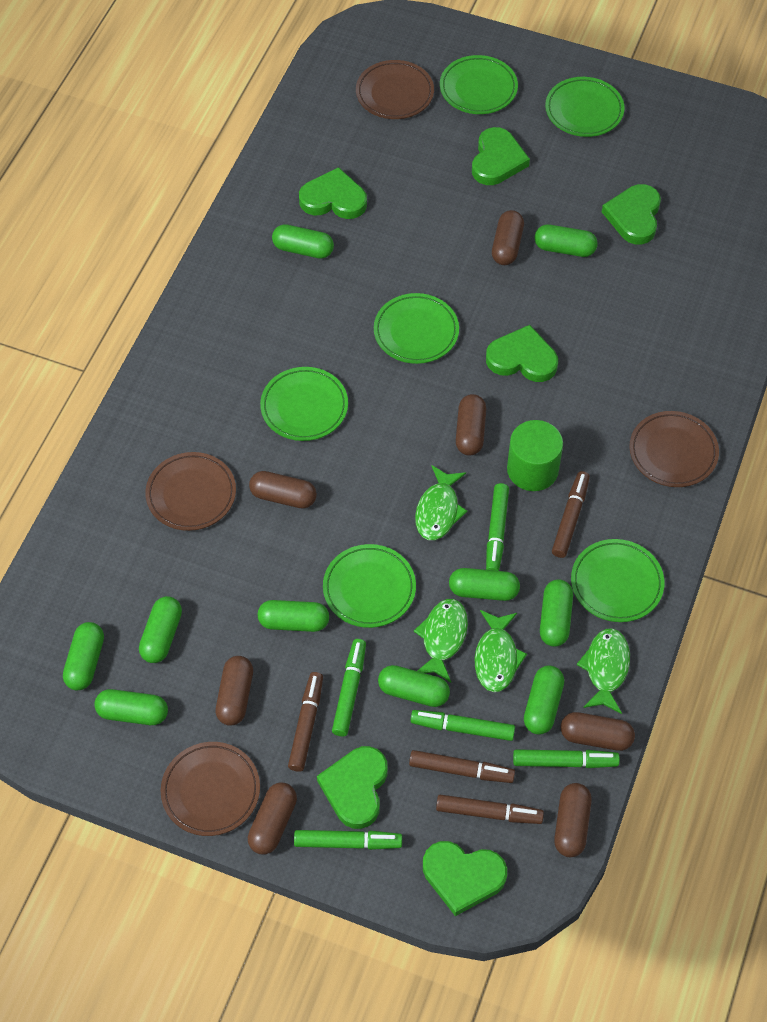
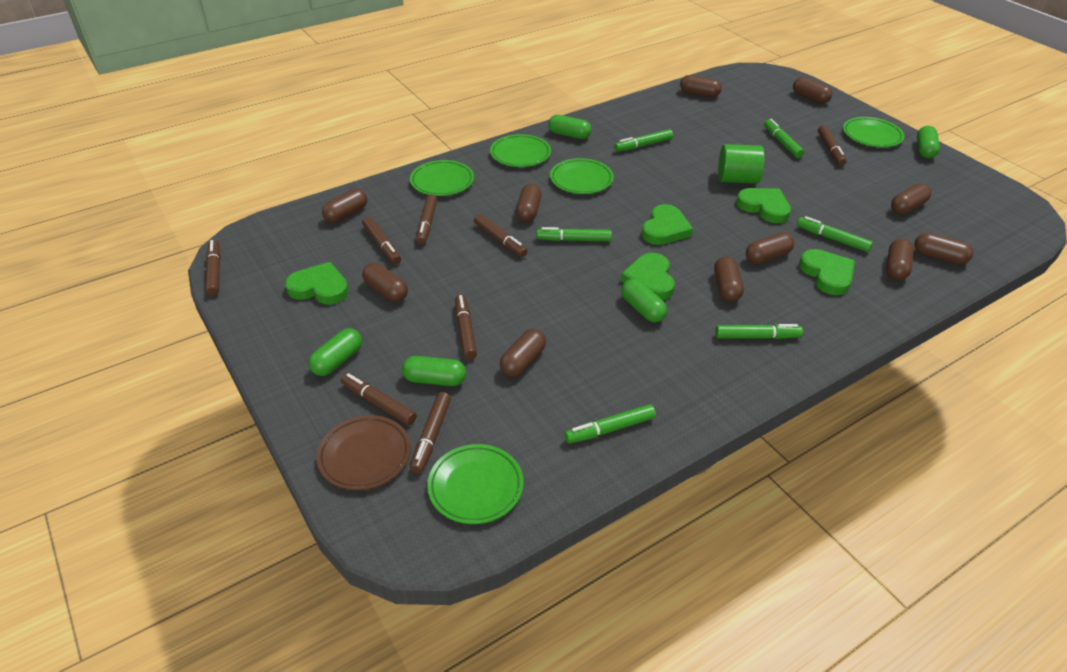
brown capsule: 7 -> 11
brown marker: 4 -> 8
brown plate: 4 -> 1
green capsule: 10 -> 5
green fish: 4 -> 0
green heart: 6 -> 5
green marker: 5 -> 6
green plate: 6 -> 5

